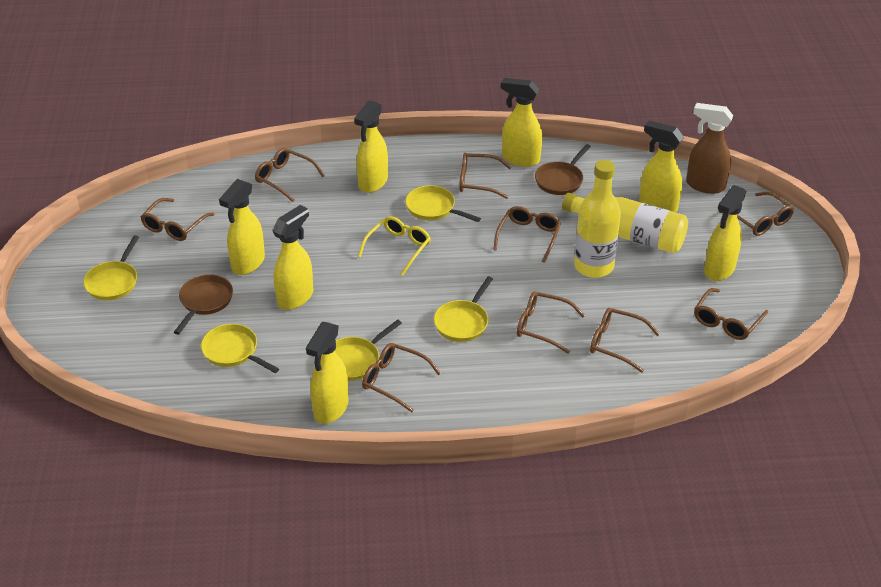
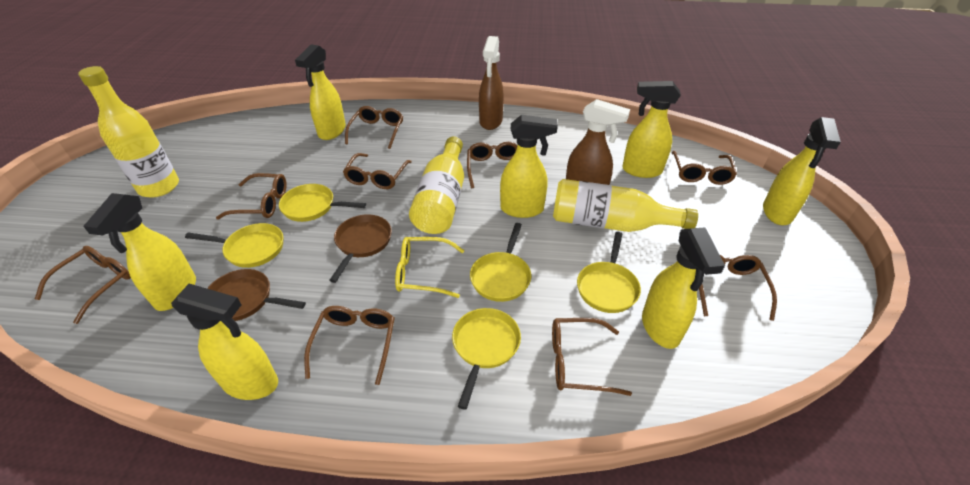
brown spray bottle: 1 -> 2
yellow bottle: 2 -> 3

